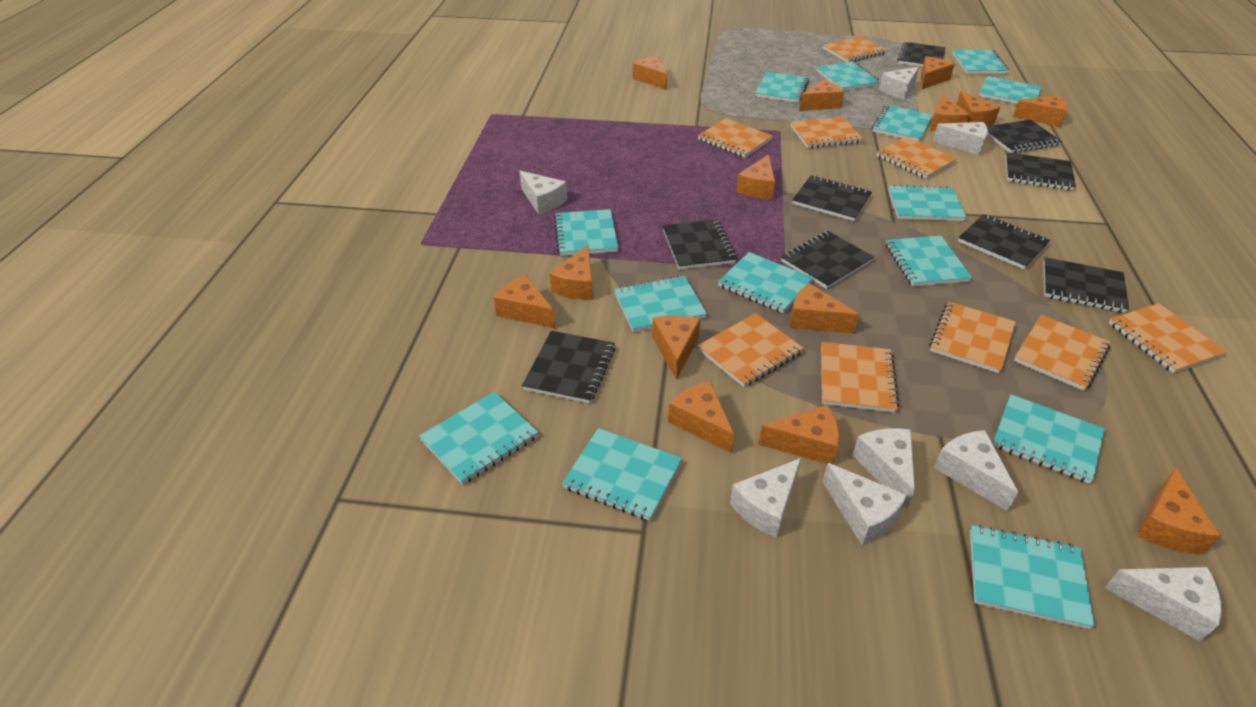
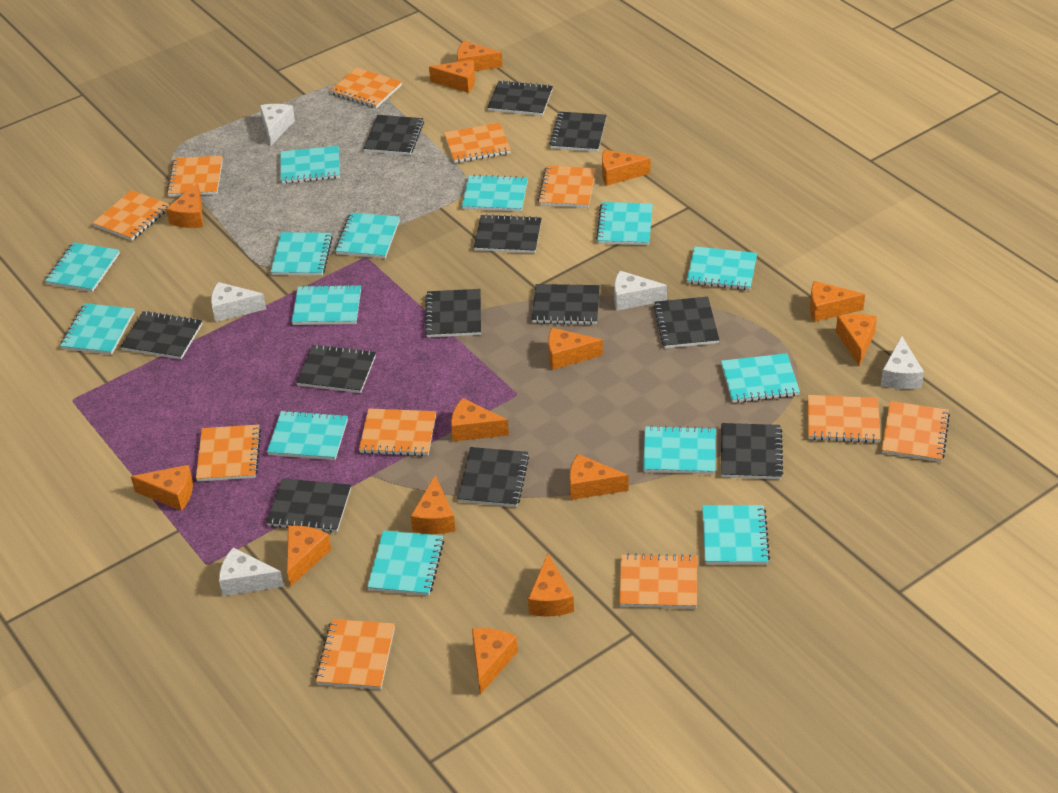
black notebook: 9 -> 12
orange notebook: 9 -> 11
white cheese: 8 -> 5

